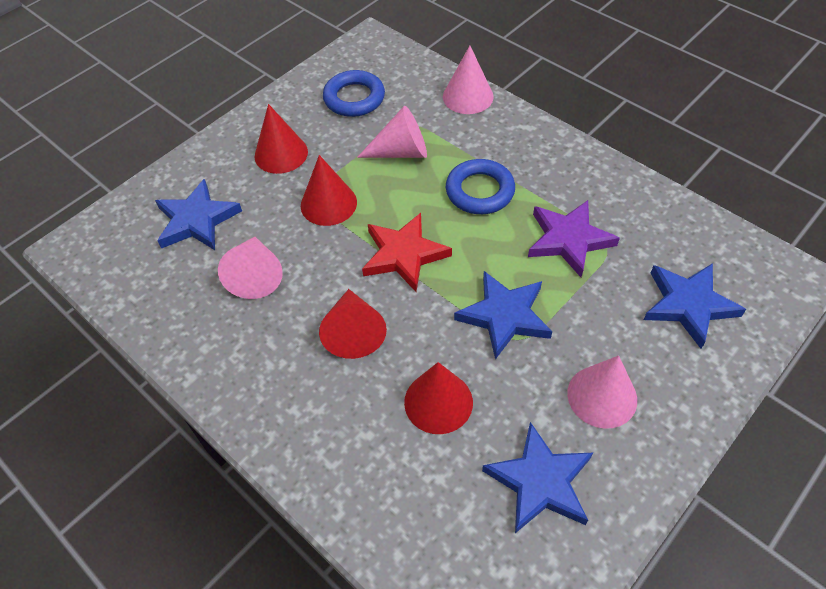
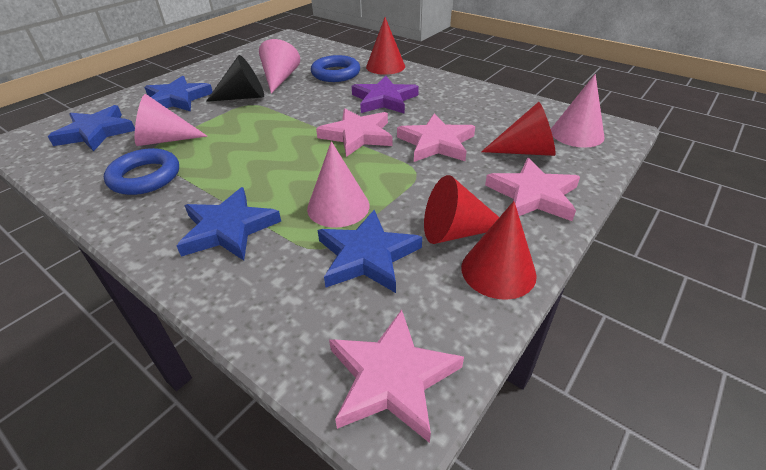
black cone: 0 -> 1
pink star: 0 -> 4
red star: 1 -> 0

